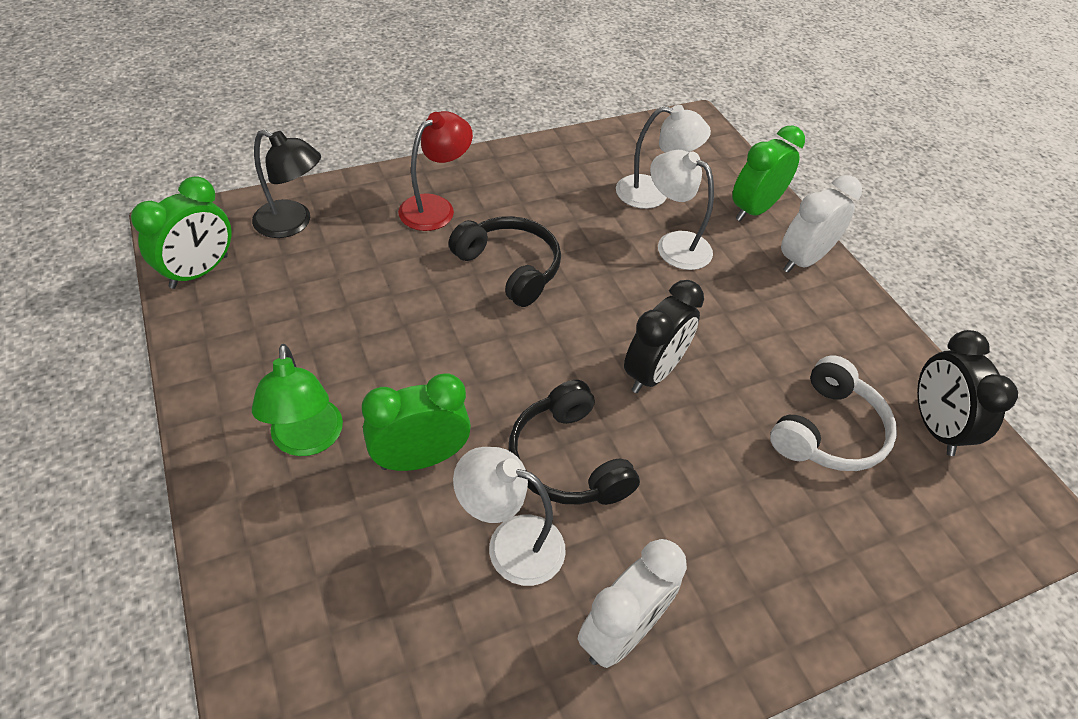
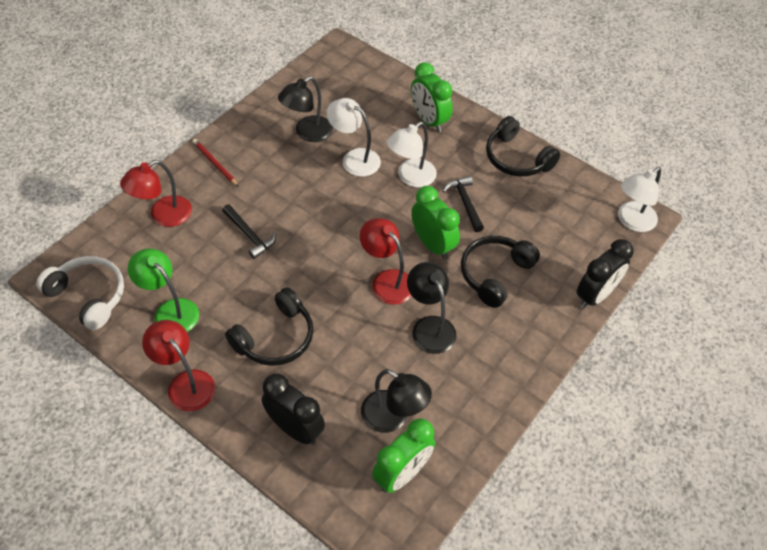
black hammer: 0 -> 2
black headphones: 2 -> 3
black lamp: 1 -> 3
red lamp: 1 -> 3
red pencil: 0 -> 1
white clock: 2 -> 0

